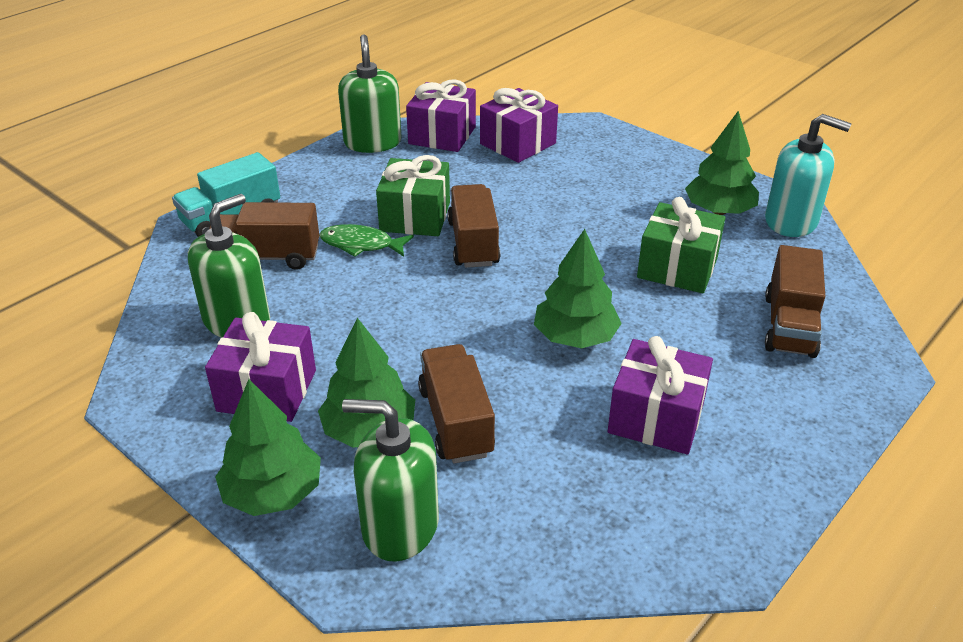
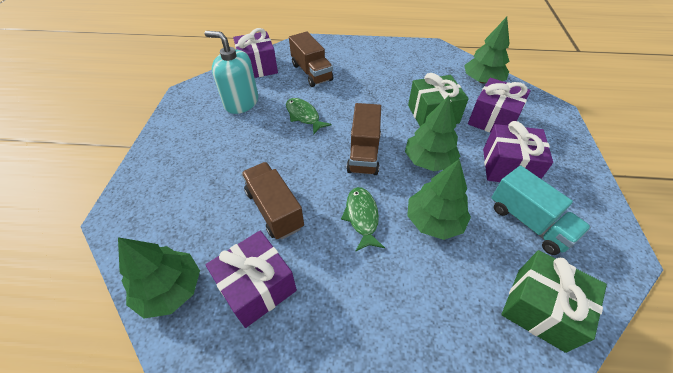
brown truck: 4 -> 3
green fish: 1 -> 2
green soap dispenser: 3 -> 0

